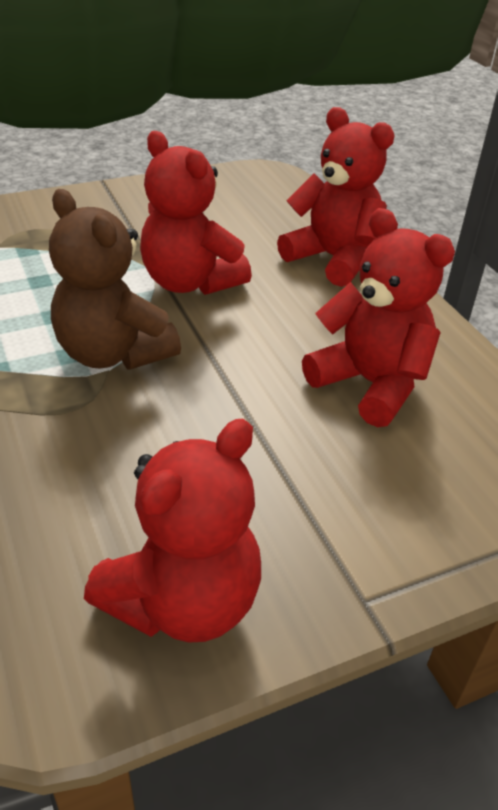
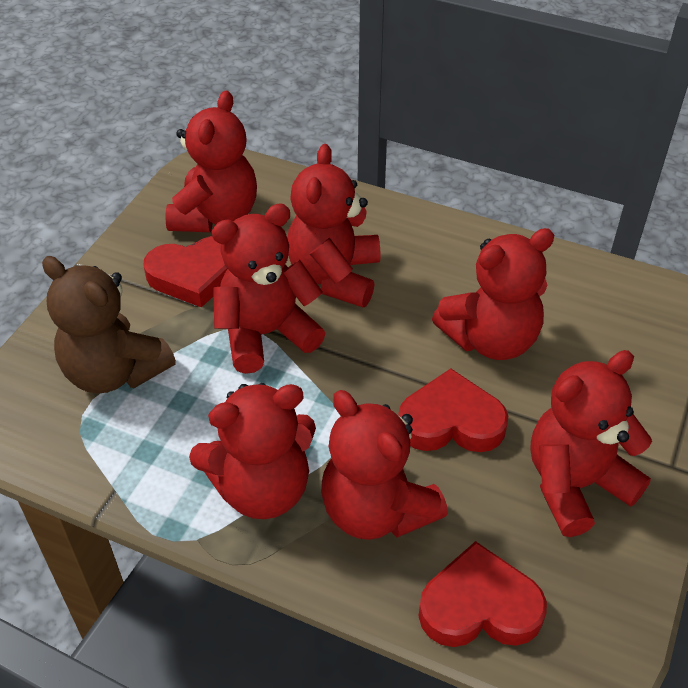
red heart: 0 -> 3
red teddy bear: 4 -> 7

